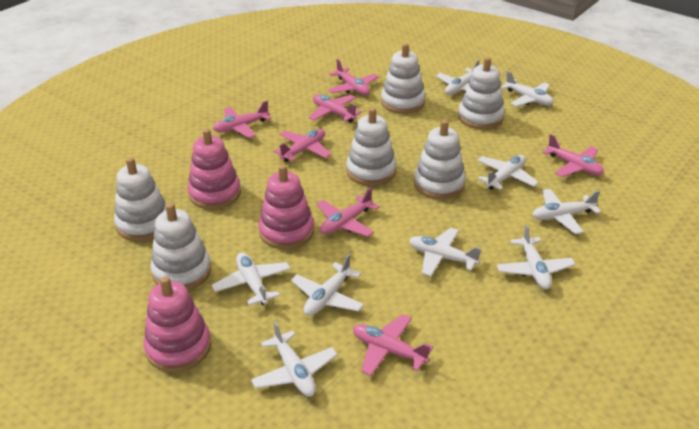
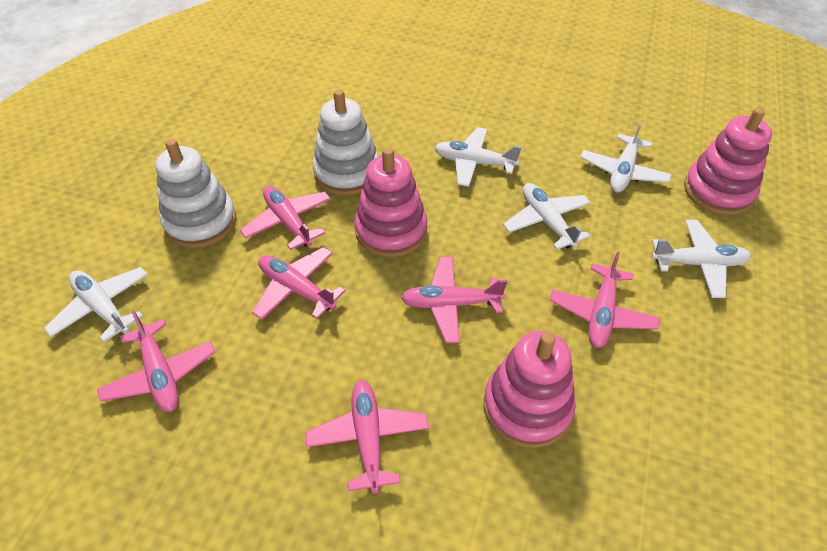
pink plane: 7 -> 6
white plane: 9 -> 5
white stacking toy: 6 -> 2

